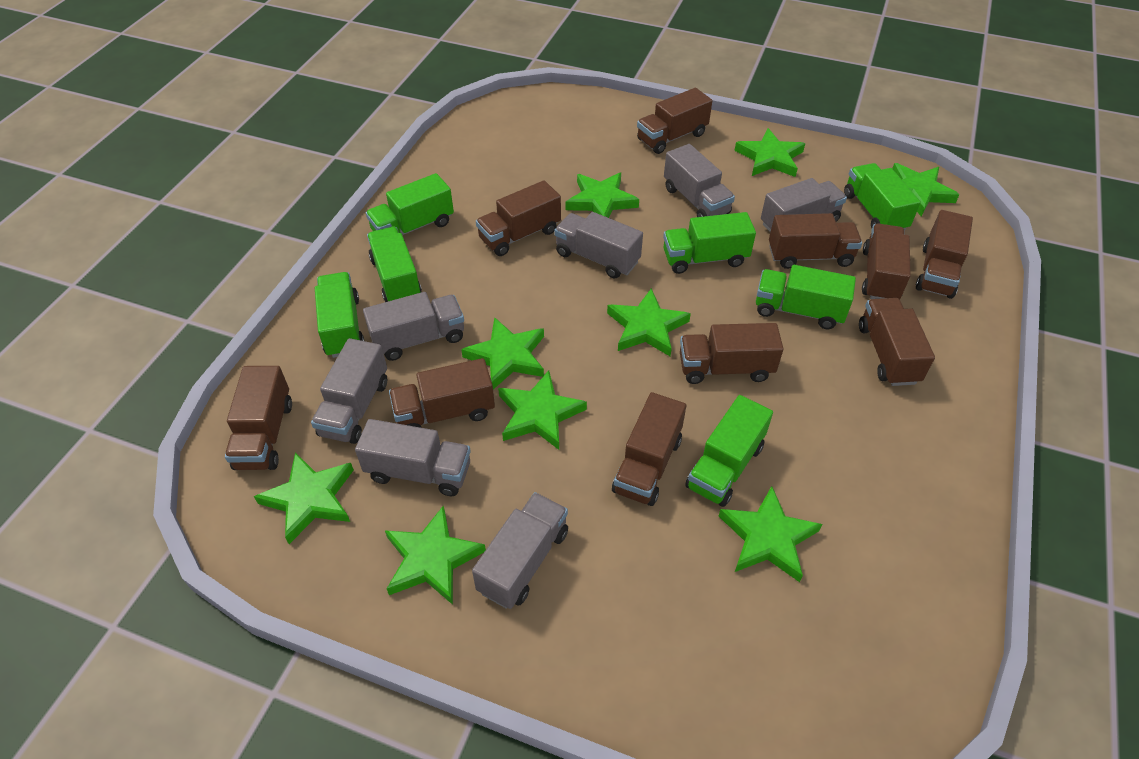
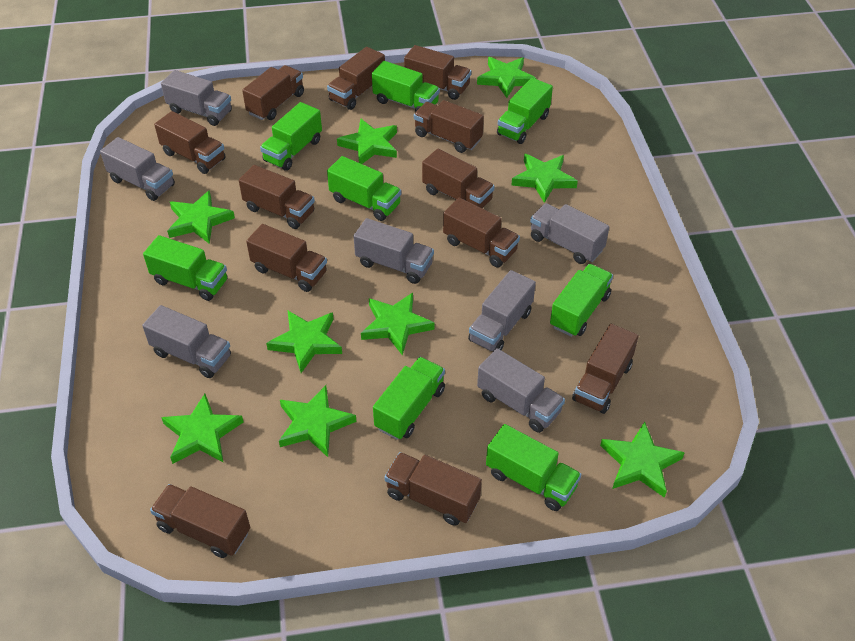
brown truck: 10 -> 12
green truck: 7 -> 8

